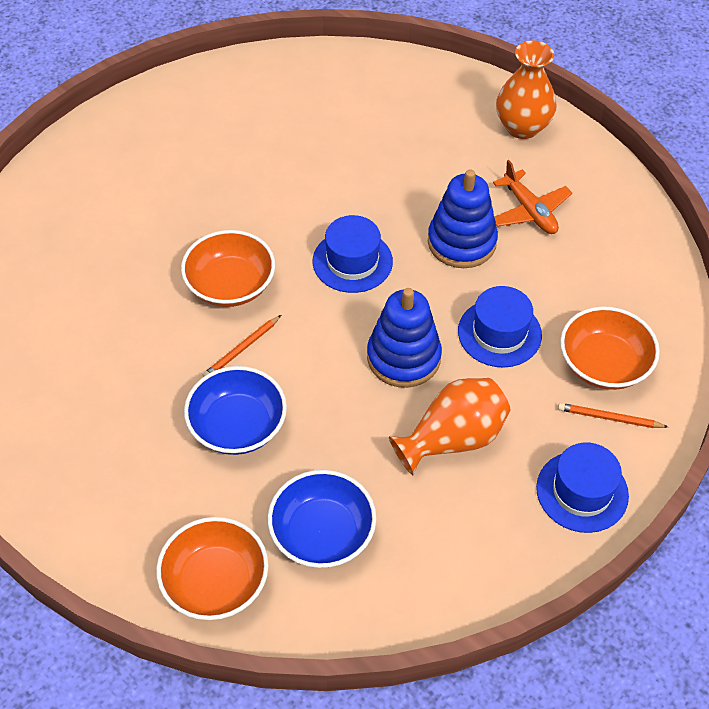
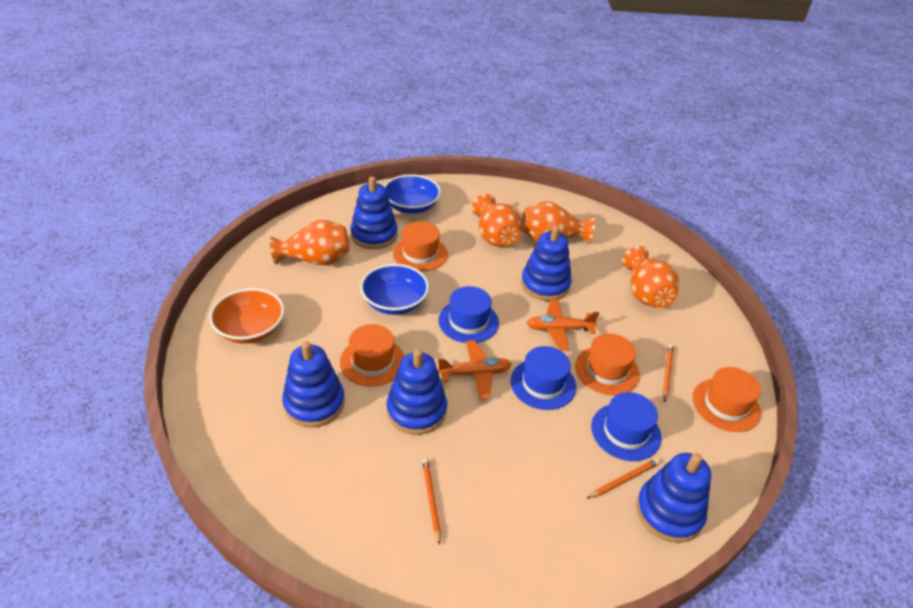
blue stacking toy: 2 -> 5
orange bowl: 3 -> 1
orange hat: 0 -> 4
orange pencil: 2 -> 3
orange plane: 1 -> 2
orange vase: 2 -> 4

